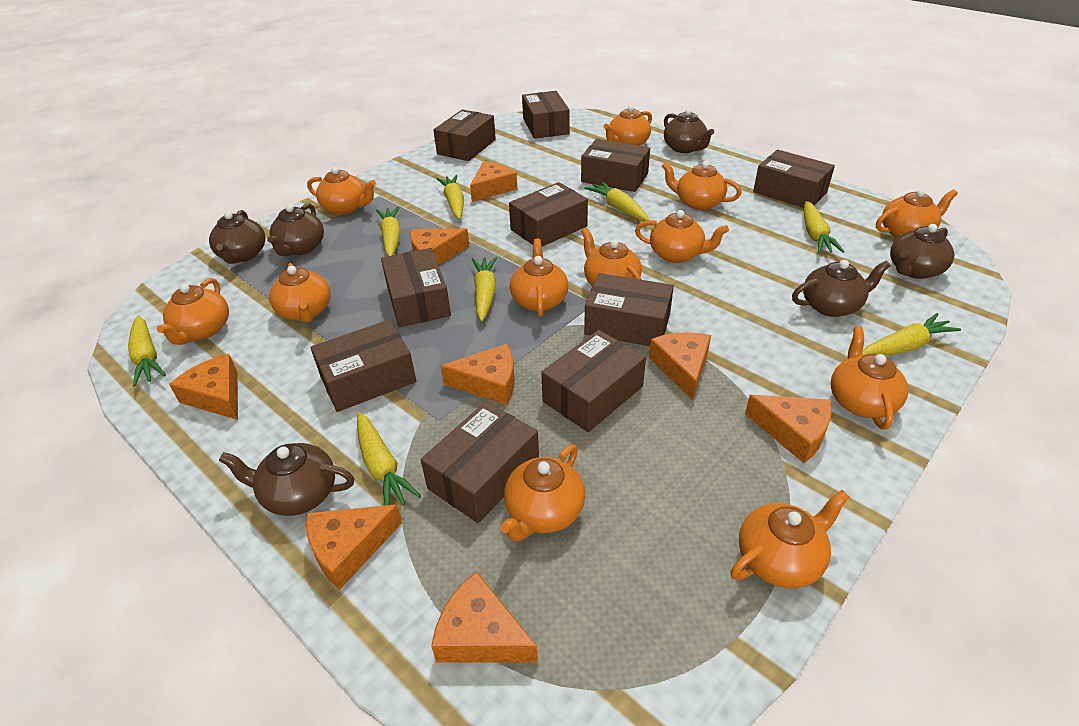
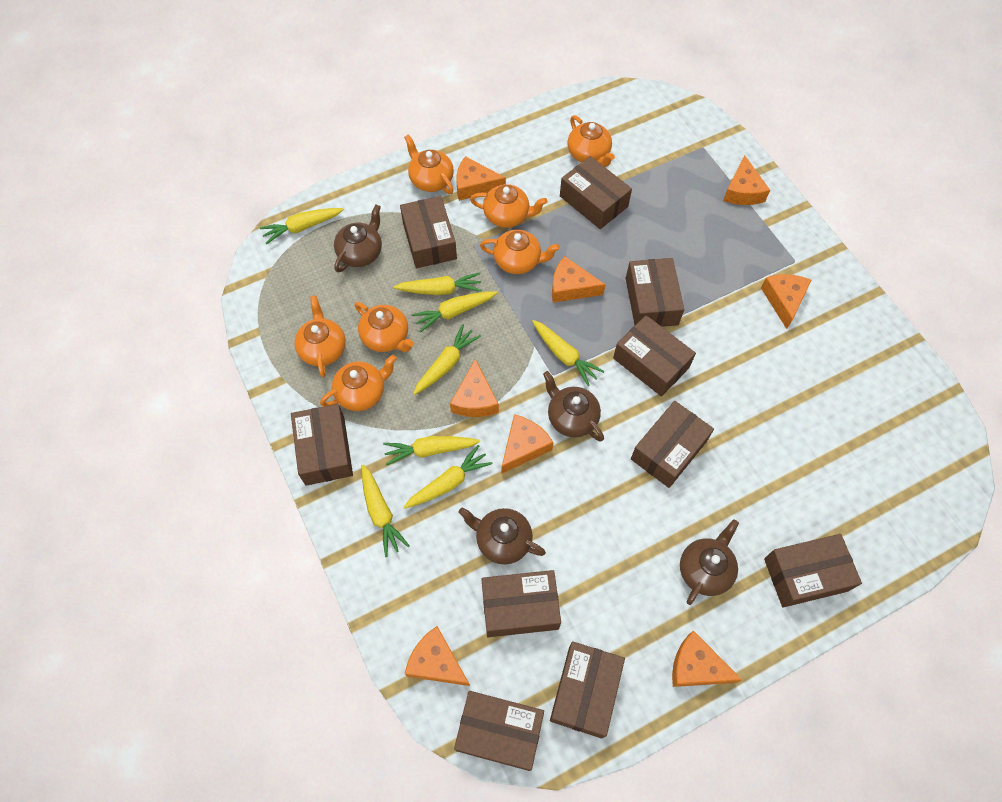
brown teapot: 6 -> 4
orange teapot: 12 -> 7

